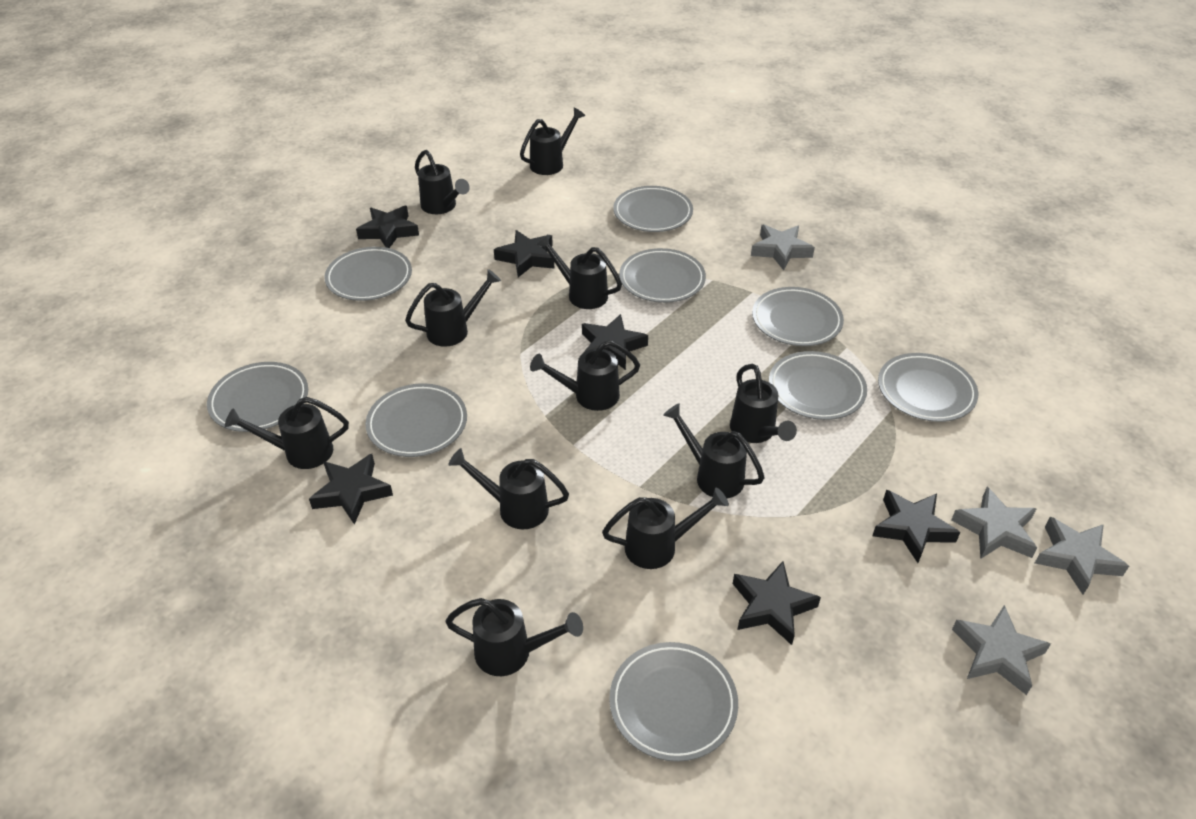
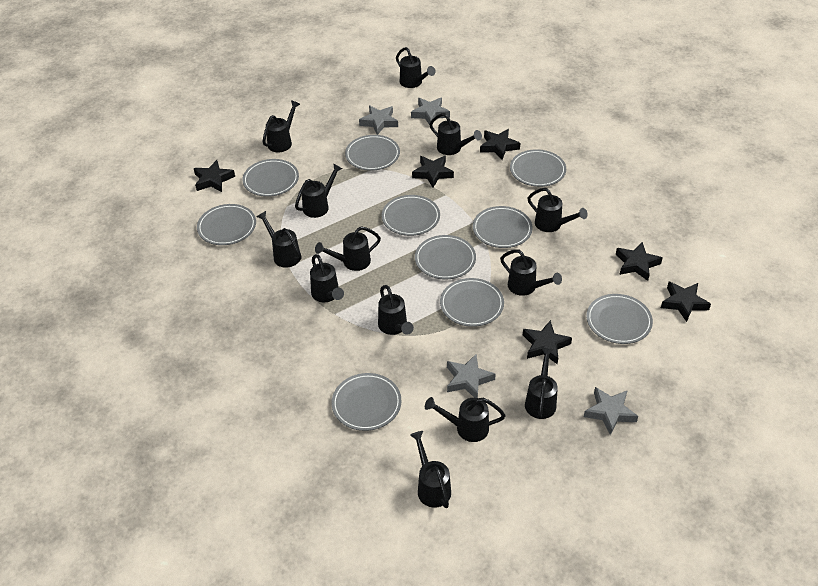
black watering can: 11 -> 13
grey plate: 9 -> 10

